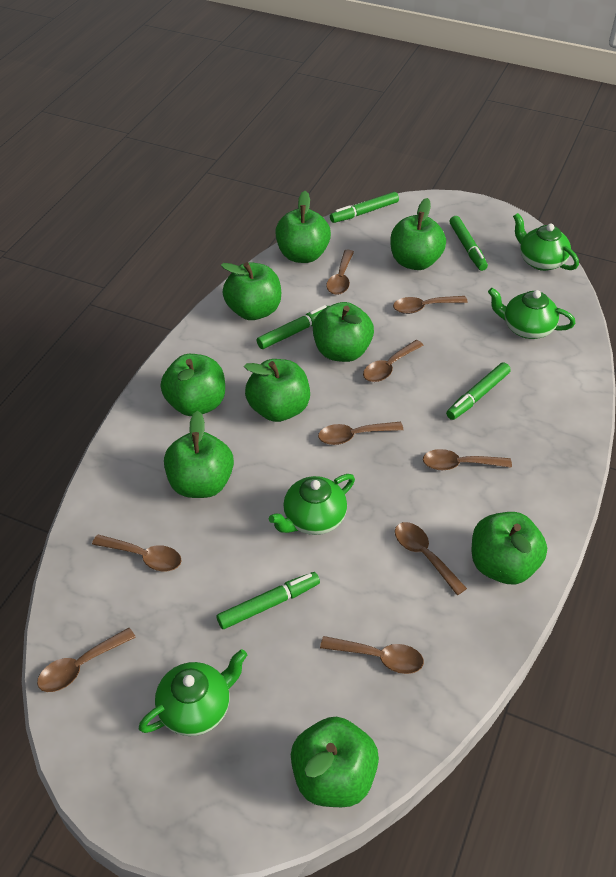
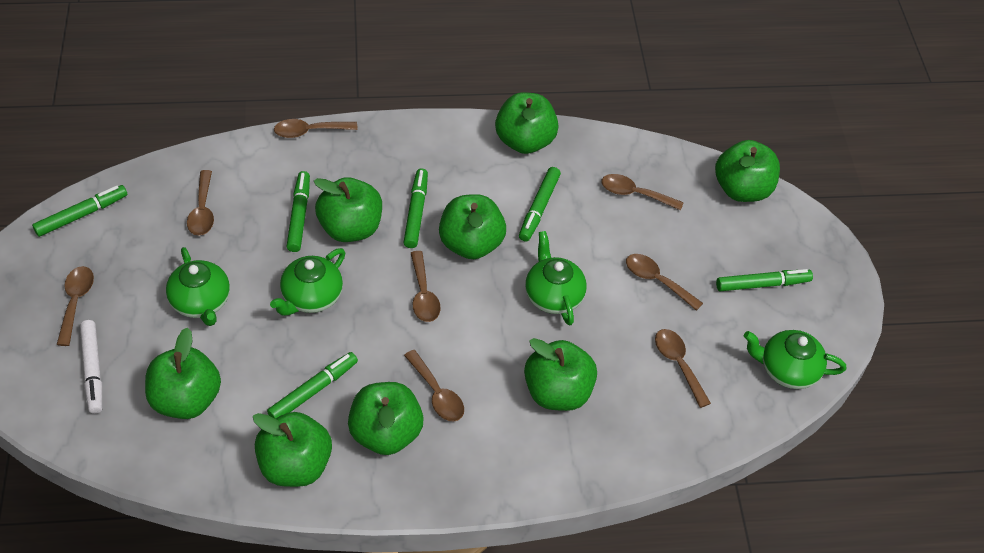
brown spoon: 9 -> 8
green apple: 9 -> 8
green marker: 5 -> 6
white marker: 0 -> 1

